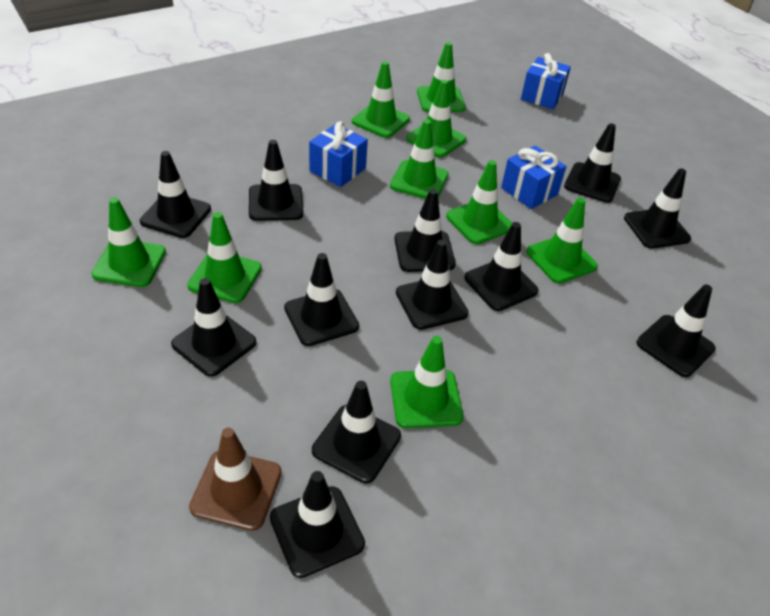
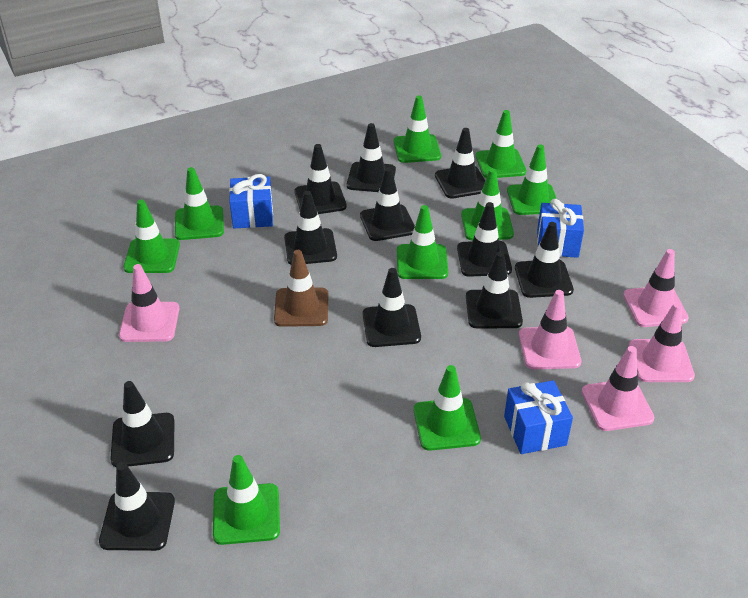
black traffic cone: 12 -> 11
pink traffic cone: 0 -> 5

